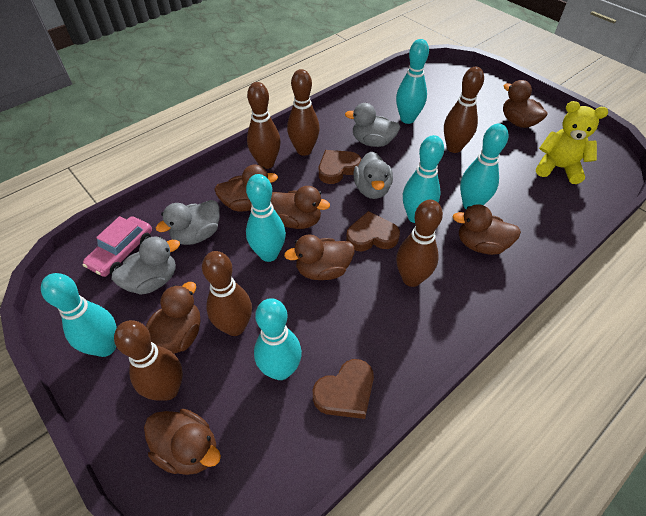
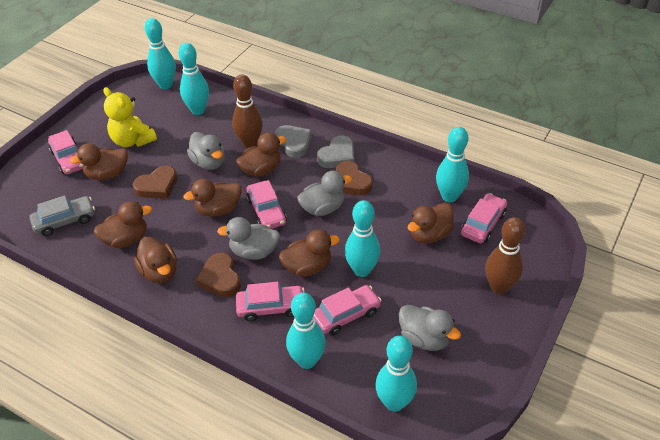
brown bowling pin: 6 -> 2
grey car: 0 -> 1
grey heart: 0 -> 2
pink car: 1 -> 5

